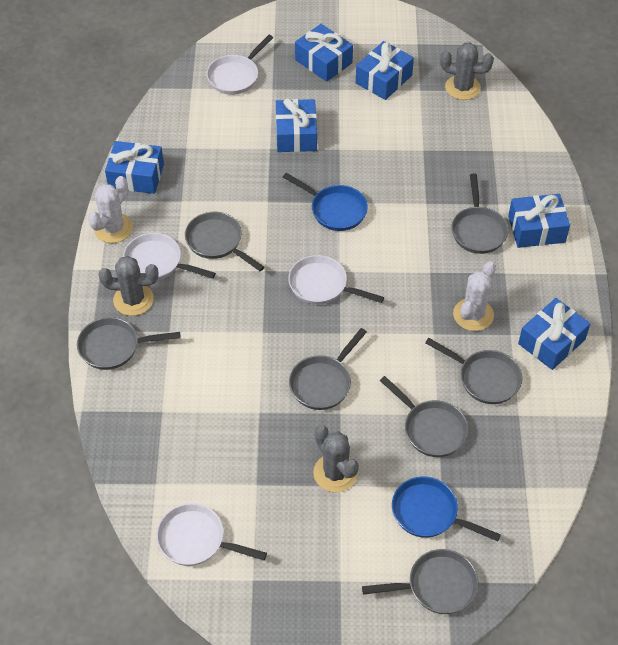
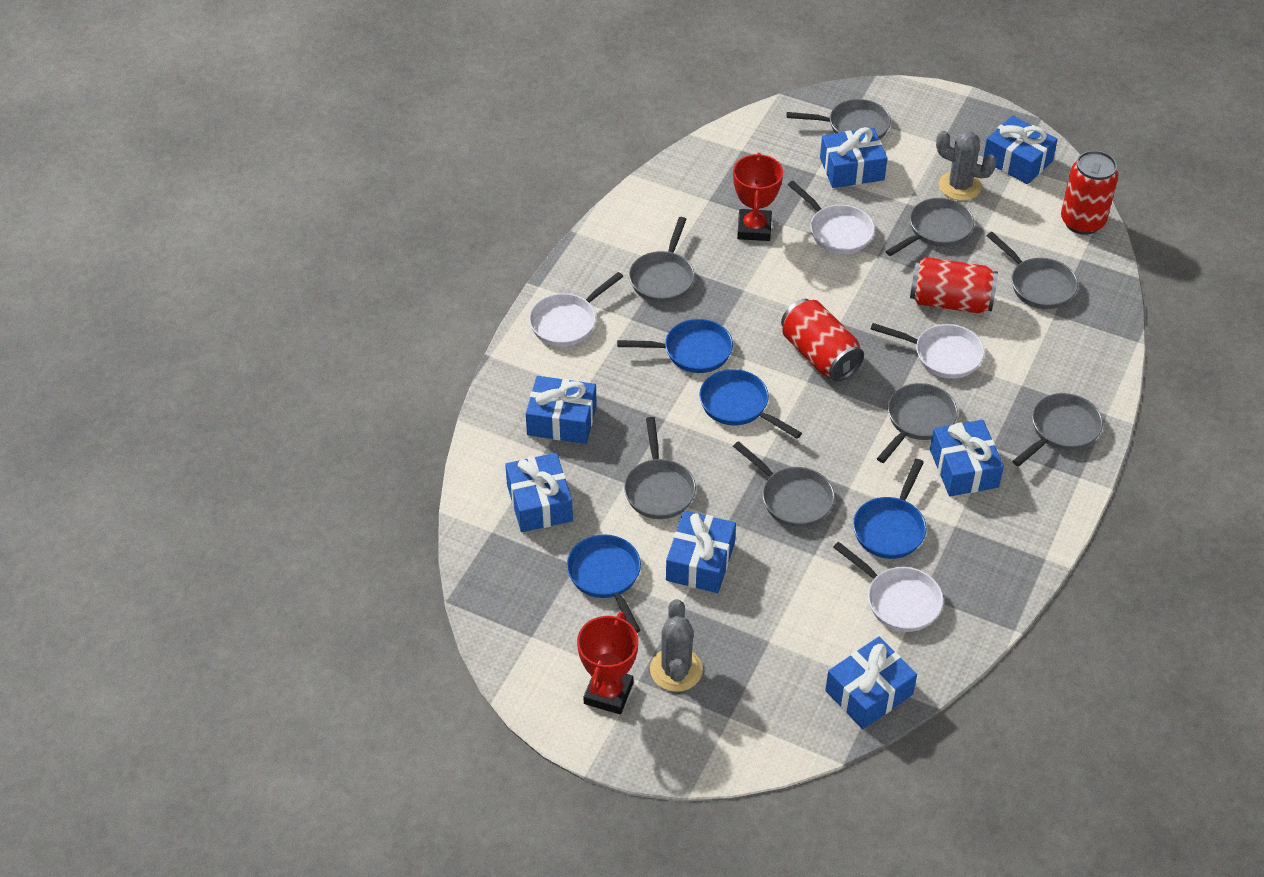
blue gift: 6 -> 7
blue pan: 2 -> 4
grey cactus: 3 -> 2
grey pan: 7 -> 8
red can: 0 -> 3
red trophy: 0 -> 2
white cactus: 2 -> 0

